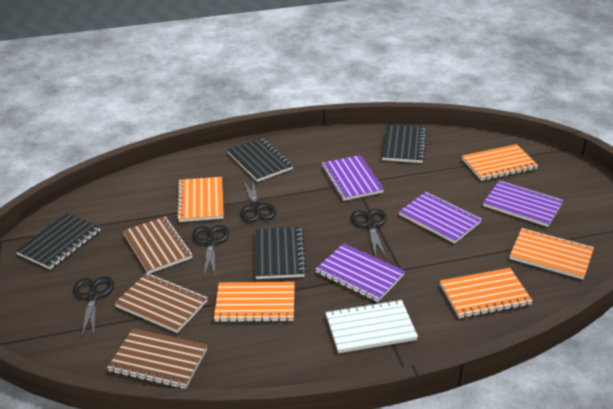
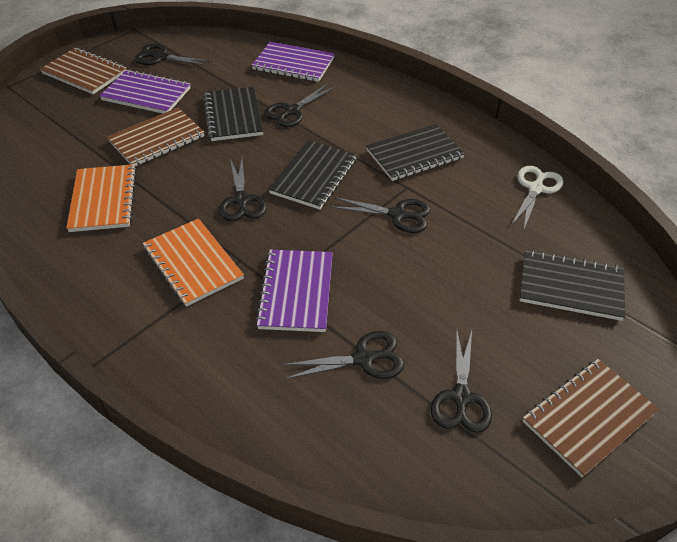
black scissors: 4 -> 6
orange notebook: 5 -> 2
purple notebook: 4 -> 3
white notebook: 1 -> 0
white scissors: 0 -> 1

